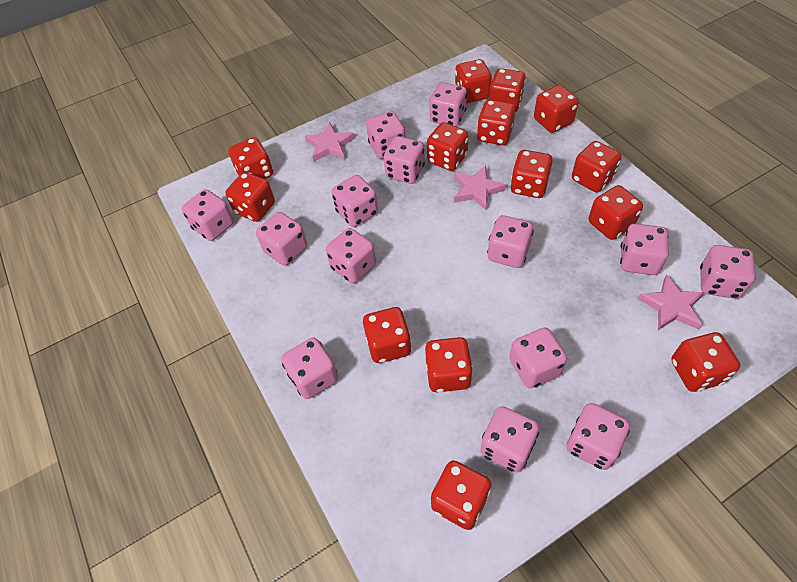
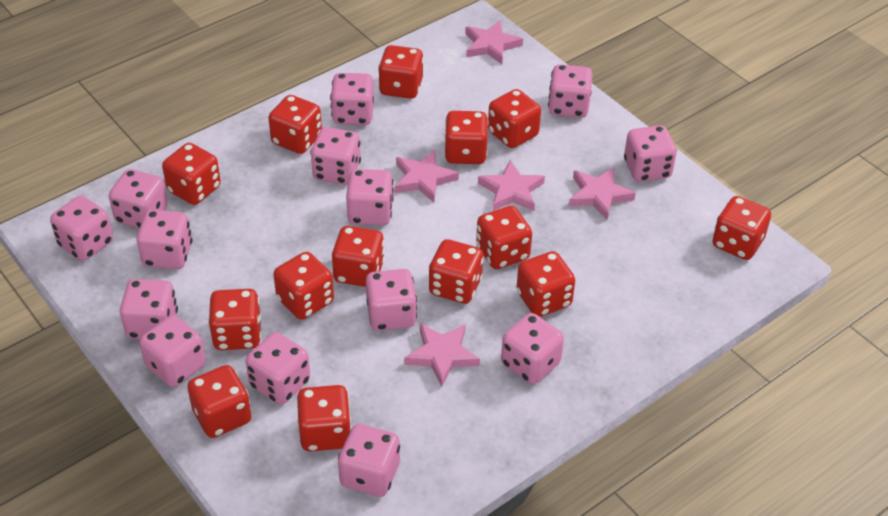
pink star: 3 -> 5

